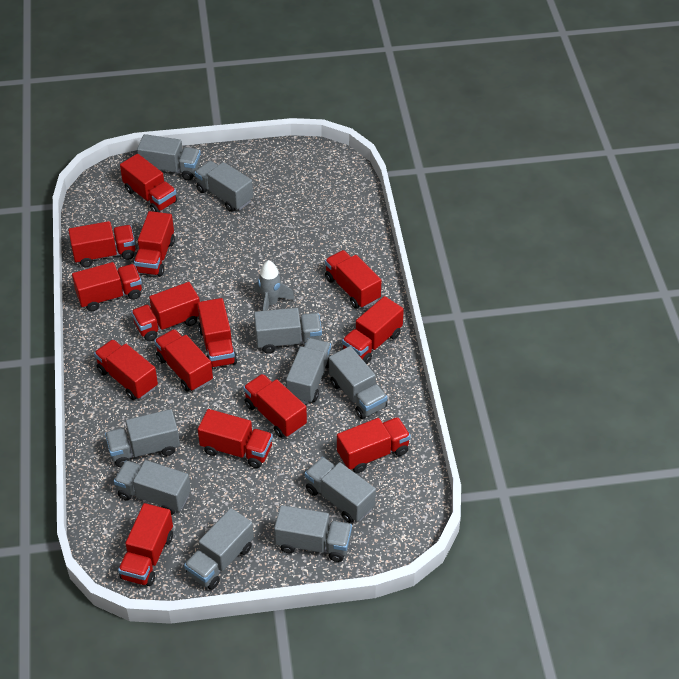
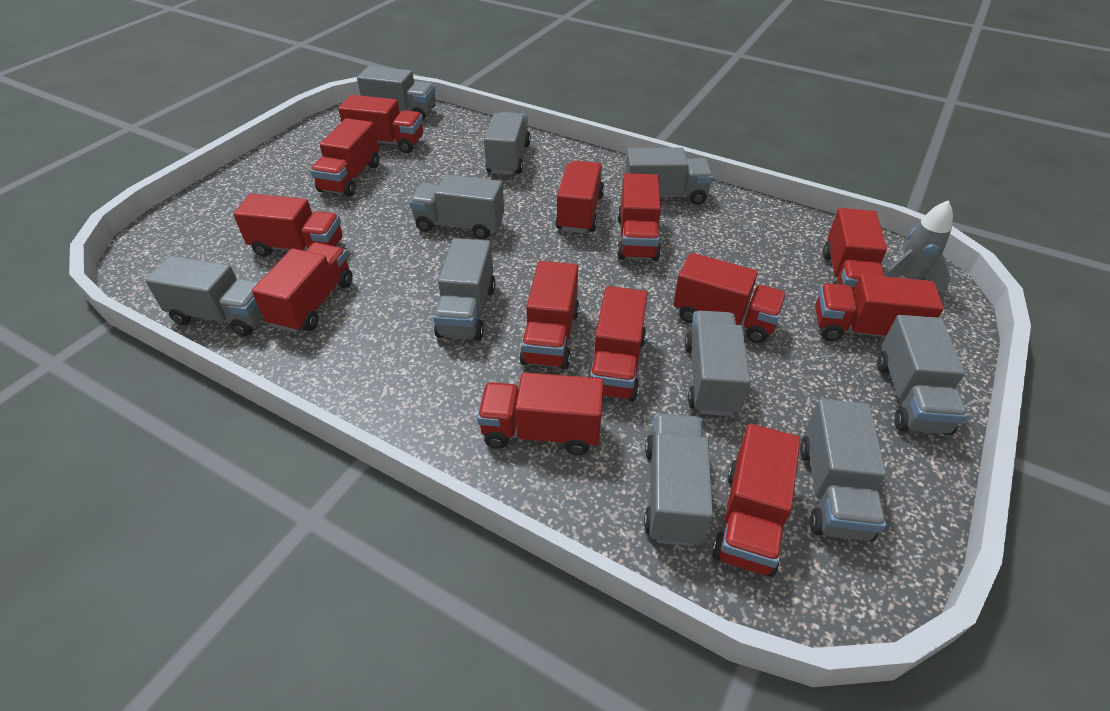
red truck: 14 -> 13

